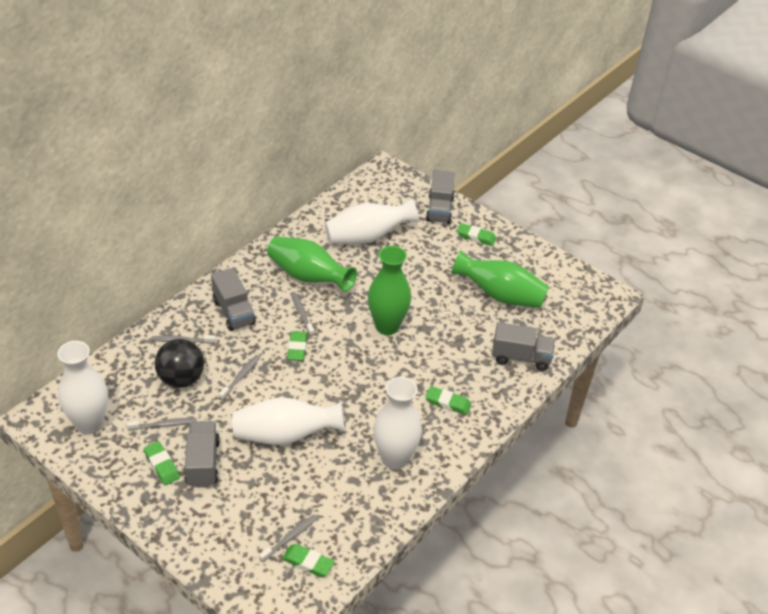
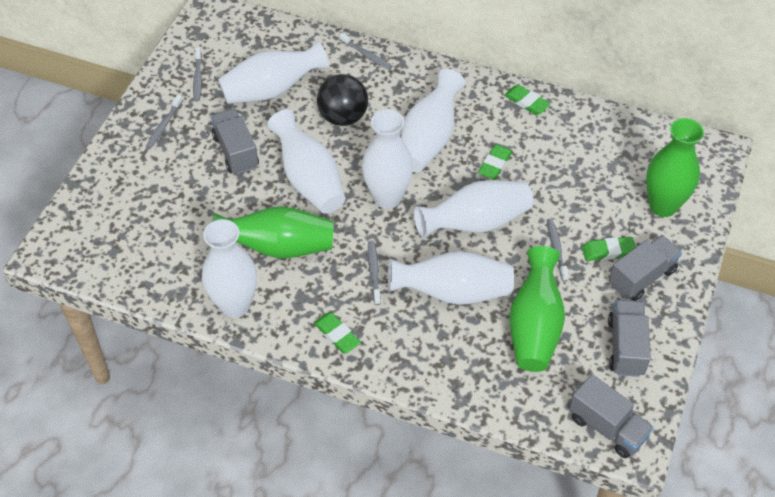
green eraser: 5 -> 4
white vase: 4 -> 7

